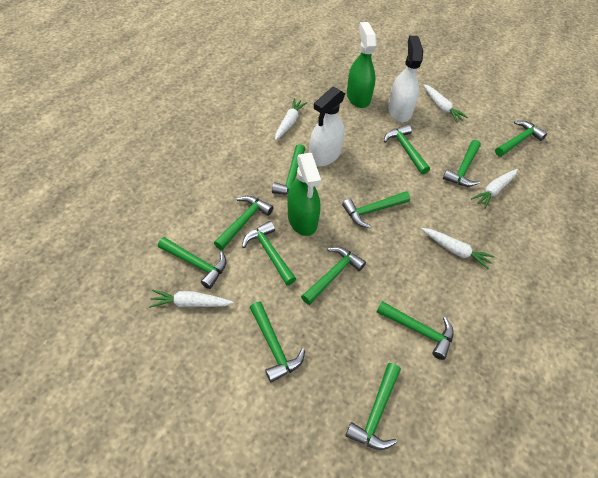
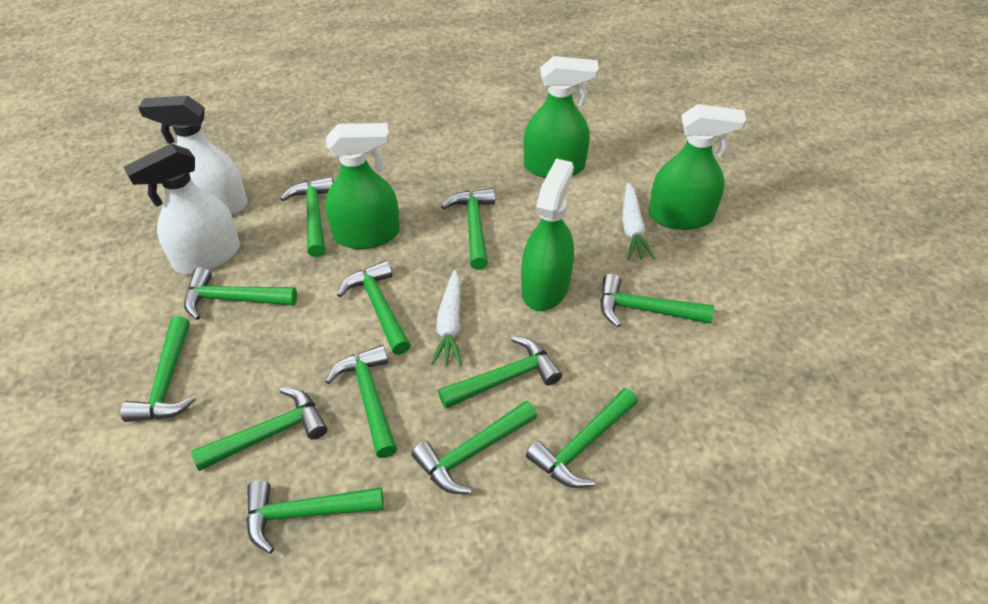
green spray bottle: 2 -> 4
white carrot: 5 -> 2

